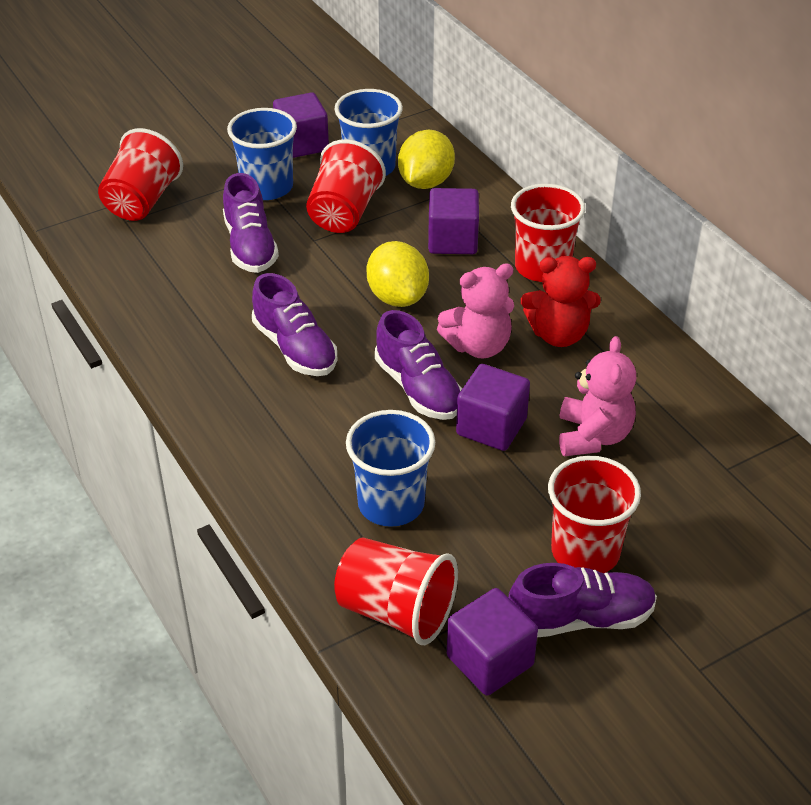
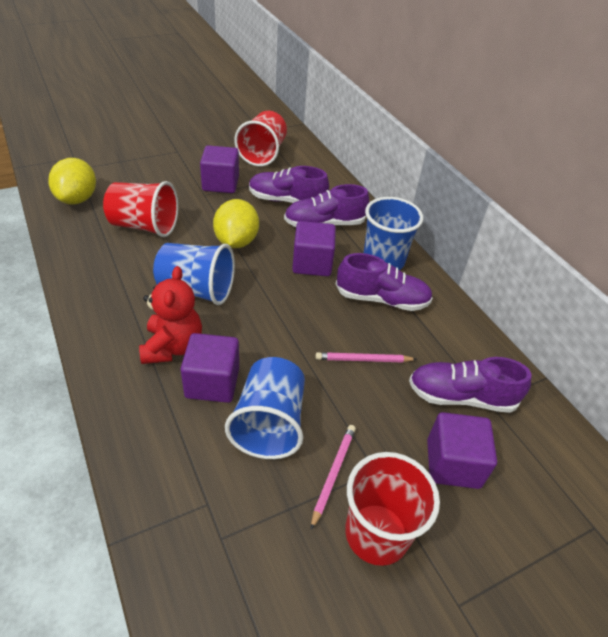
pink pencil: 0 -> 2
pink teddy bear: 2 -> 0
red cup: 5 -> 3

